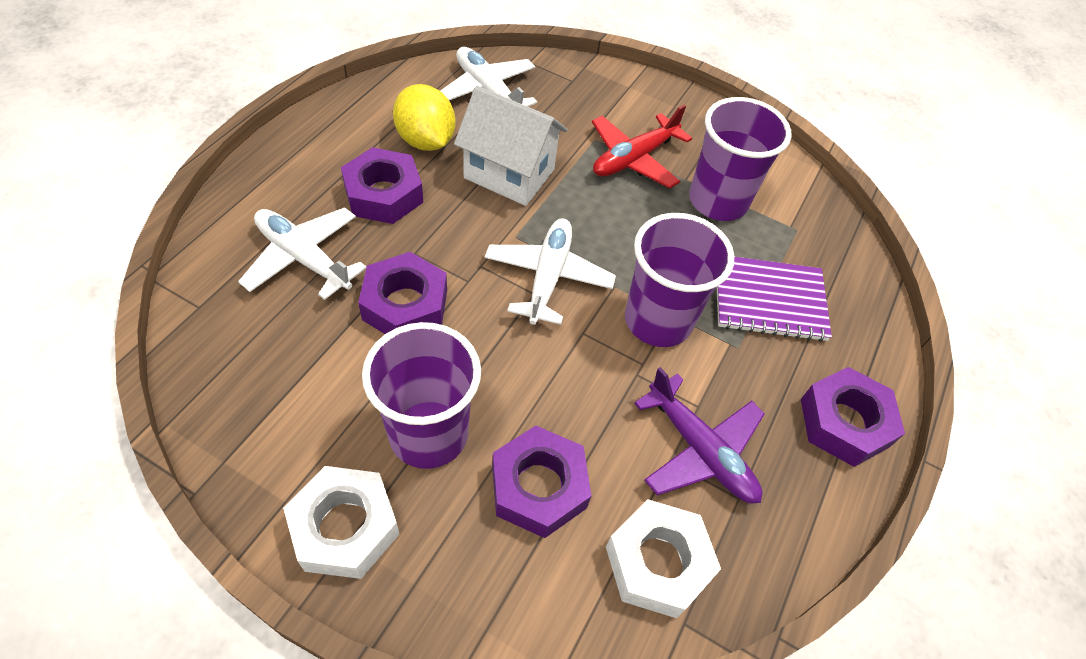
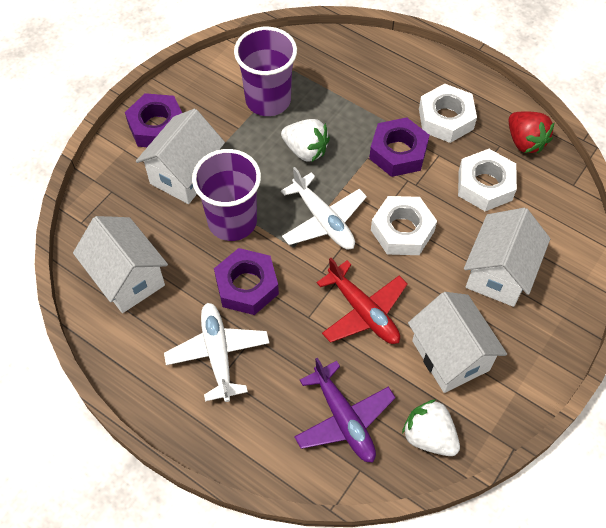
purple cup: 3 -> 2
purple notebook: 1 -> 0
purple nut: 4 -> 3
red strawberry: 0 -> 1
white house: 1 -> 4
white nut: 2 -> 3
white plane: 3 -> 2
white strawberry: 0 -> 2
yellow lemon: 1 -> 0

